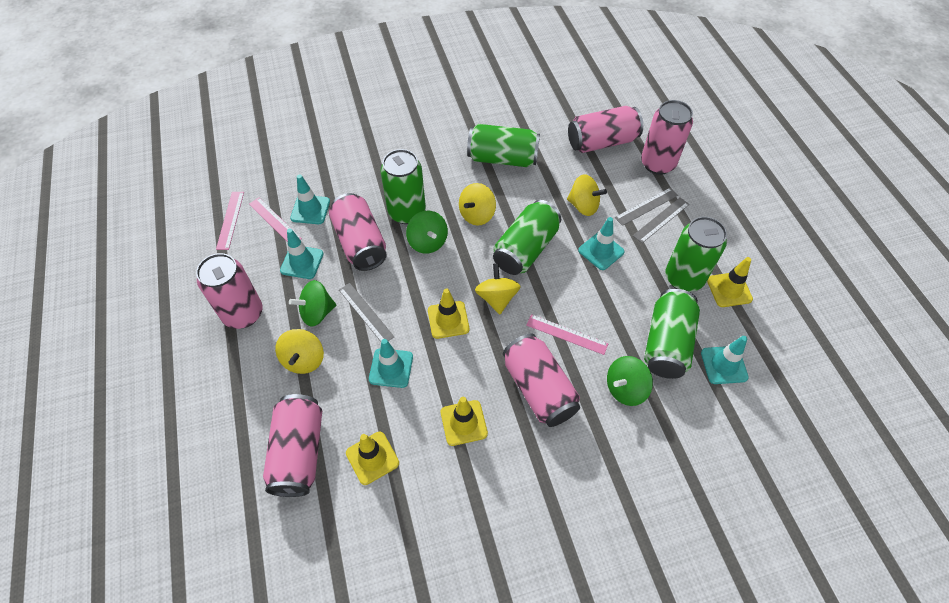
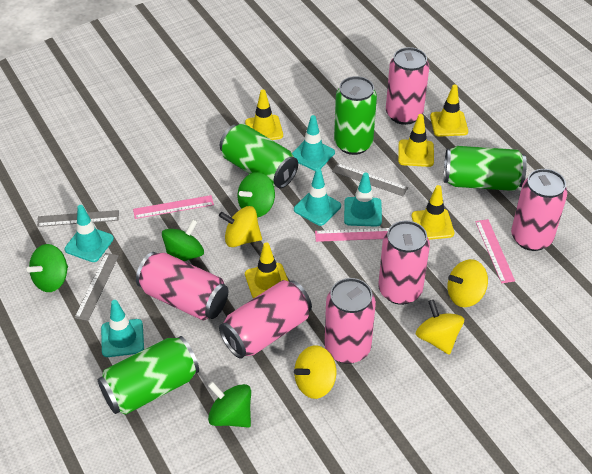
green can: 5 -> 4
green spinning top: 3 -> 4
yellow traffic cone: 4 -> 5

